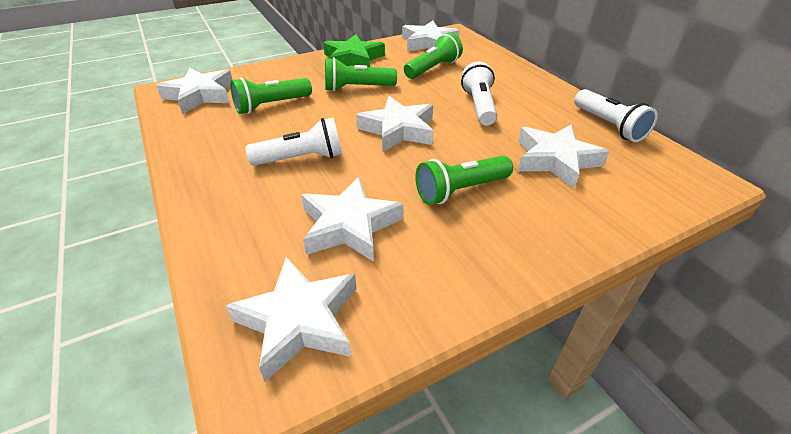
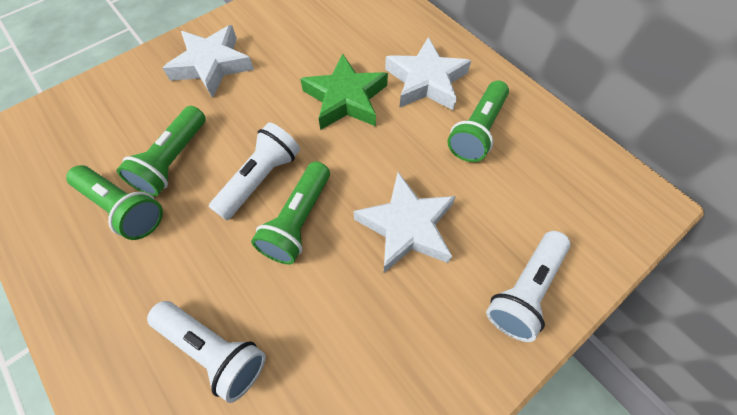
white star: 6 -> 3

